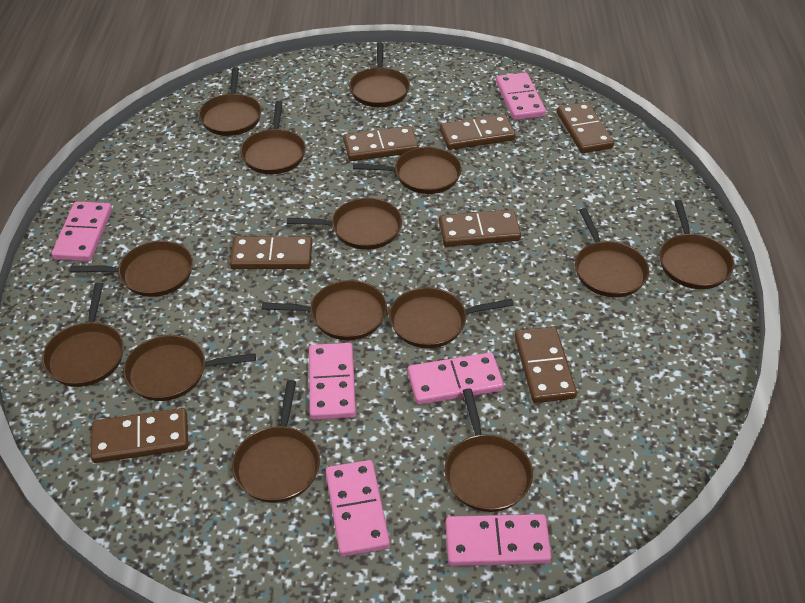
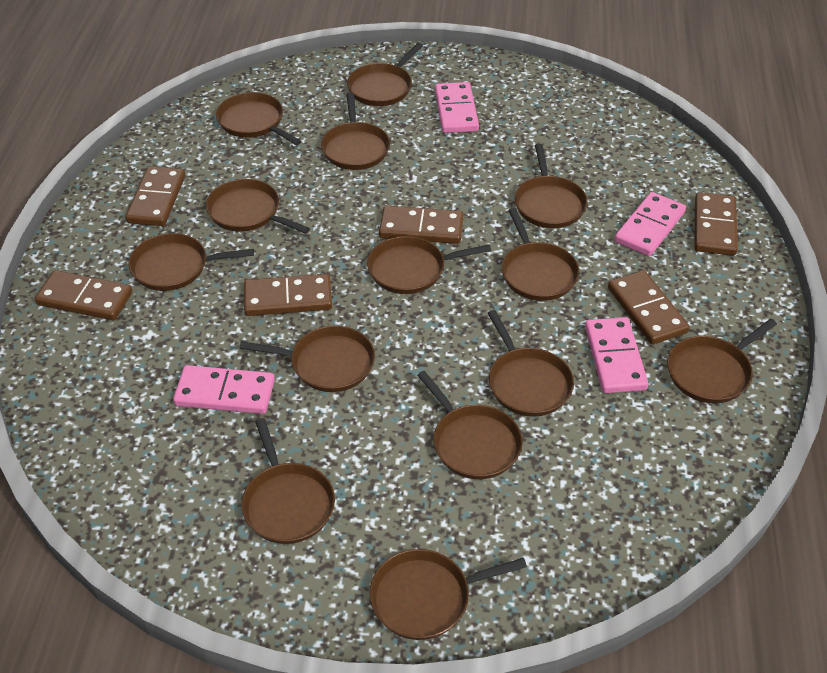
brown domino: 7 -> 6
pink domino: 6 -> 4

